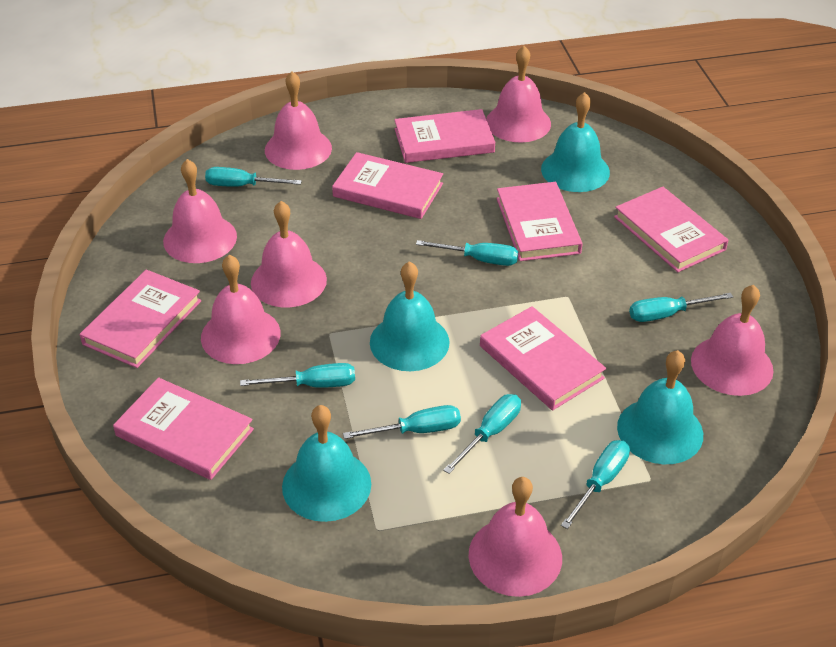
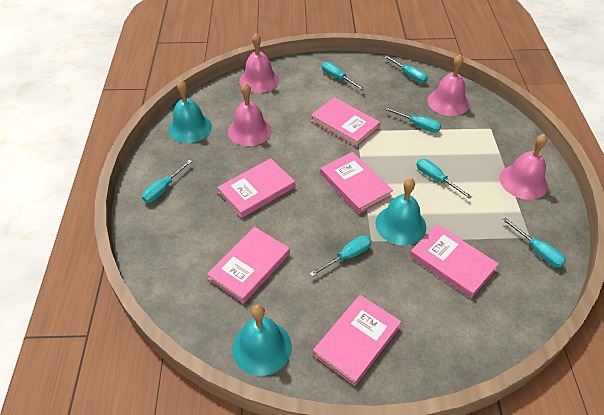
pink bell: 7 -> 4
pink book: 7 -> 6
turquoise bell: 4 -> 3

